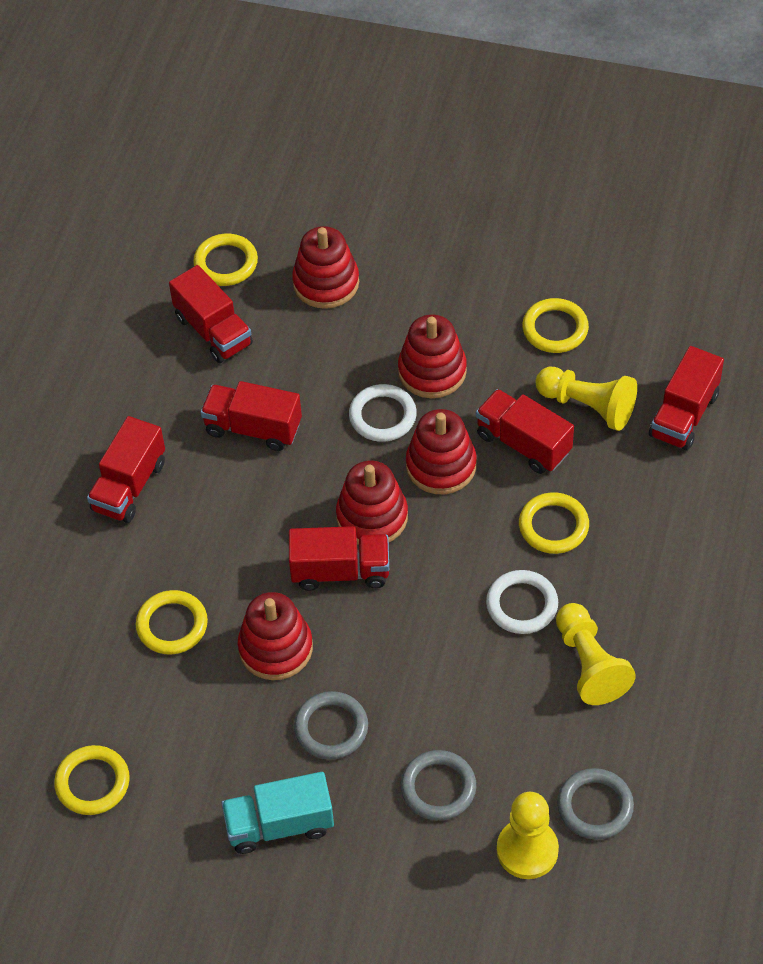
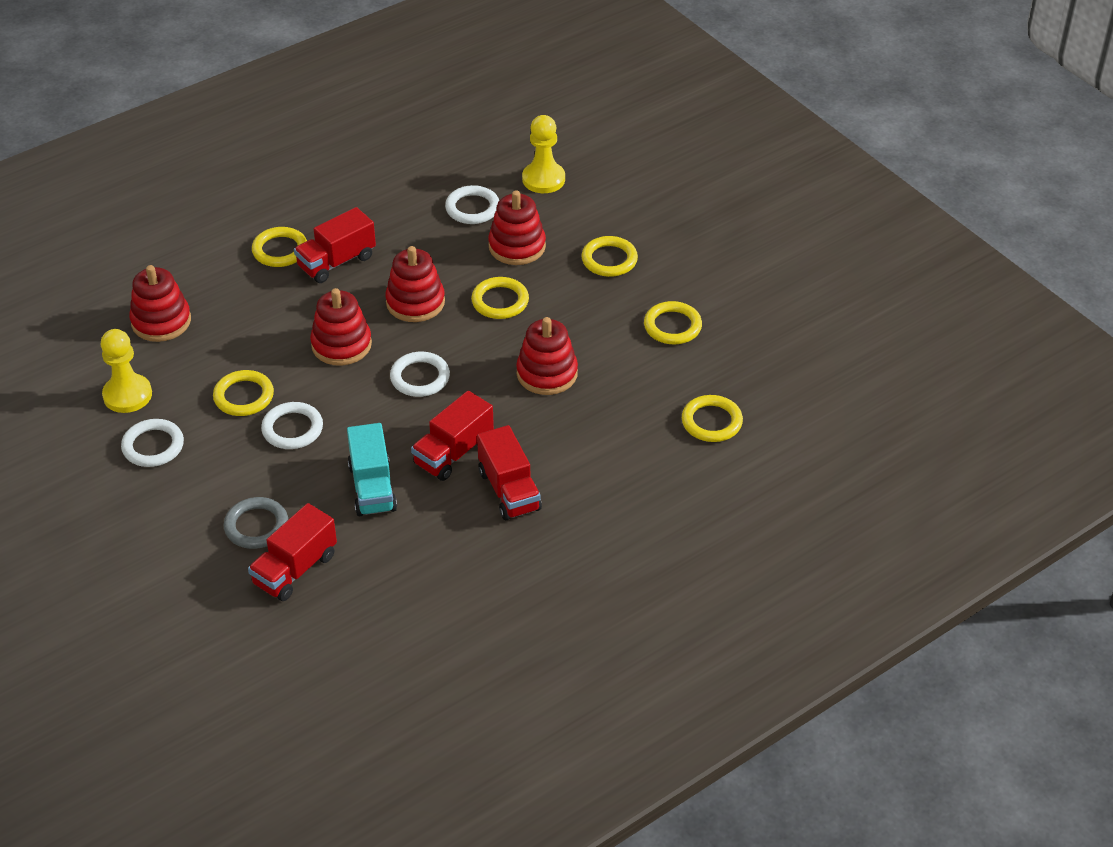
grey ring: 3 -> 1
red truck: 6 -> 4
white ring: 2 -> 4
yellow pawn: 3 -> 2
yellow ring: 5 -> 6

